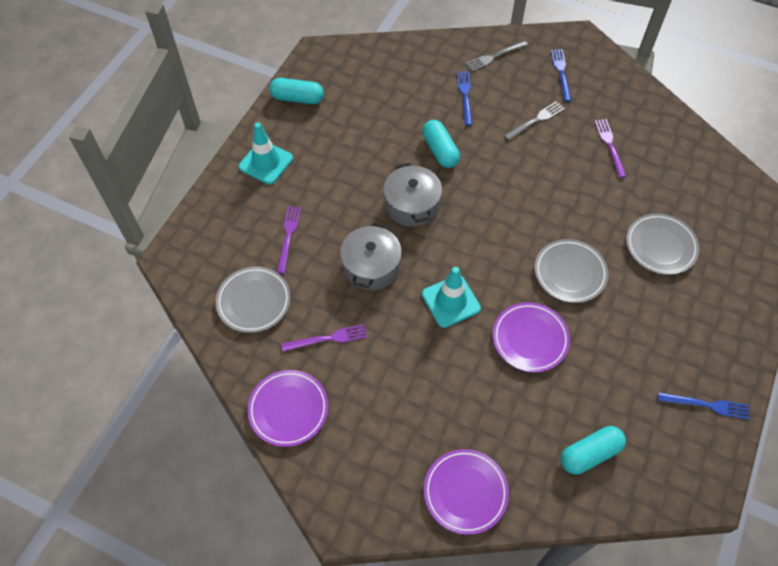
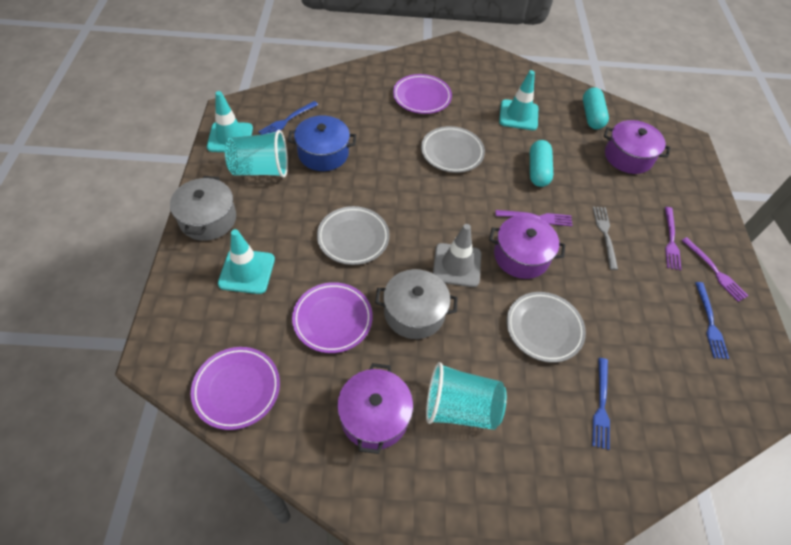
blue pot: 0 -> 1
grey fork: 2 -> 1
grey traffic cone: 0 -> 1
purple pot: 0 -> 3
turquoise capsule: 3 -> 2
turquoise cup: 0 -> 2
turquoise traffic cone: 2 -> 3

